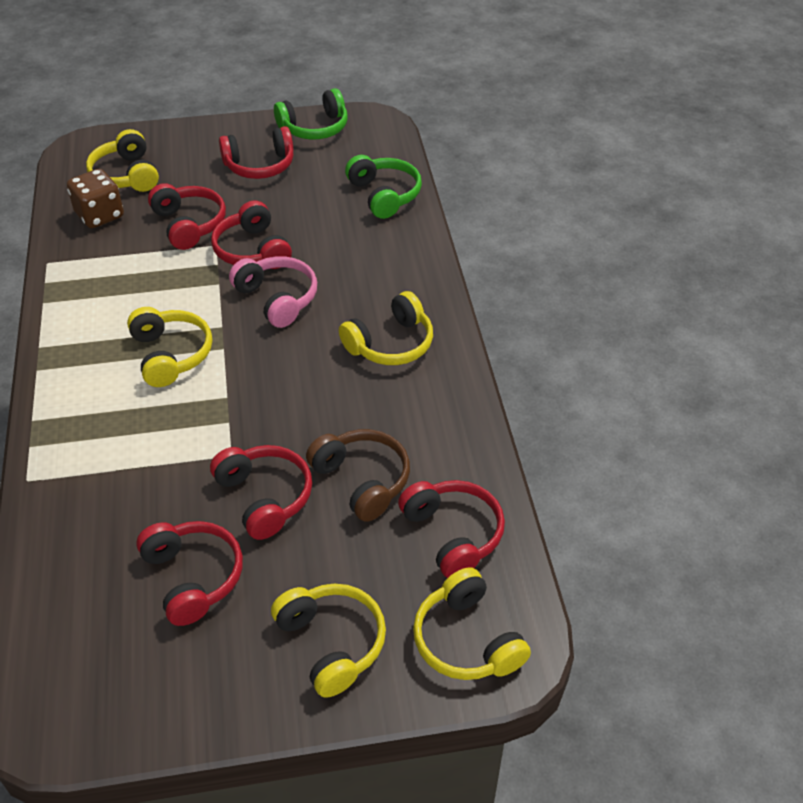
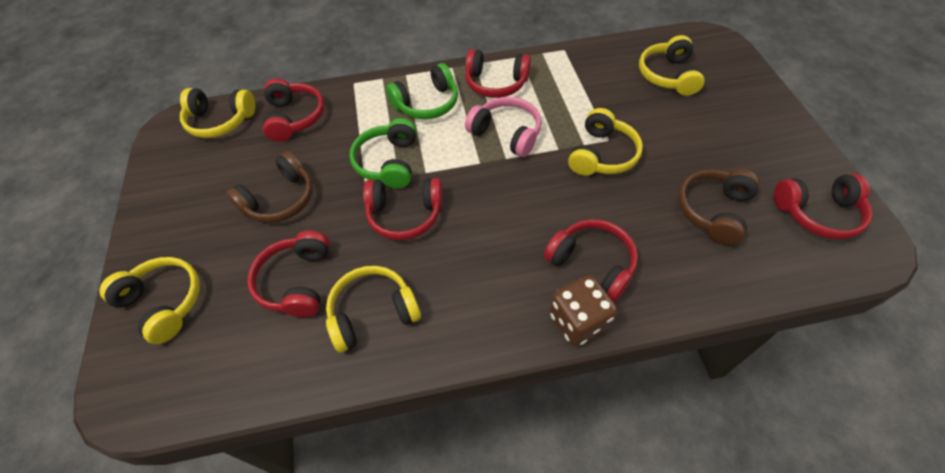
brown headphones: 1 -> 2

